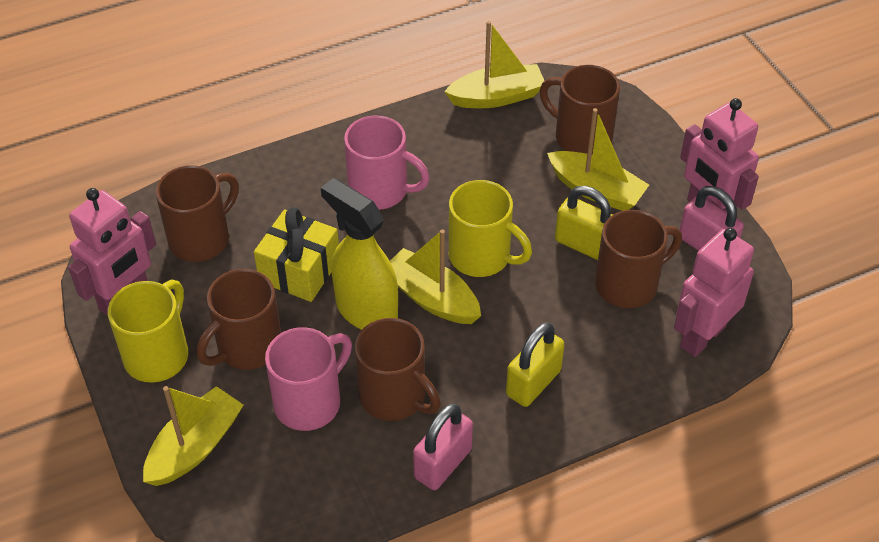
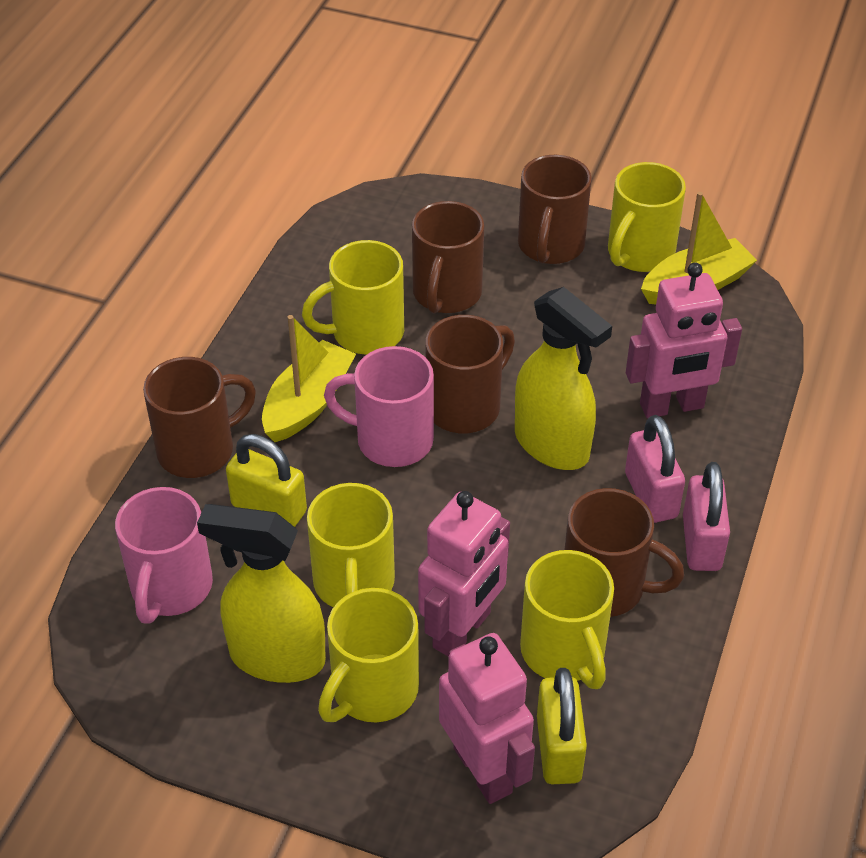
yellow boat: 4 -> 2
yellow gift: 1 -> 0
yellow mug: 2 -> 5
yellow spray bottle: 1 -> 2

